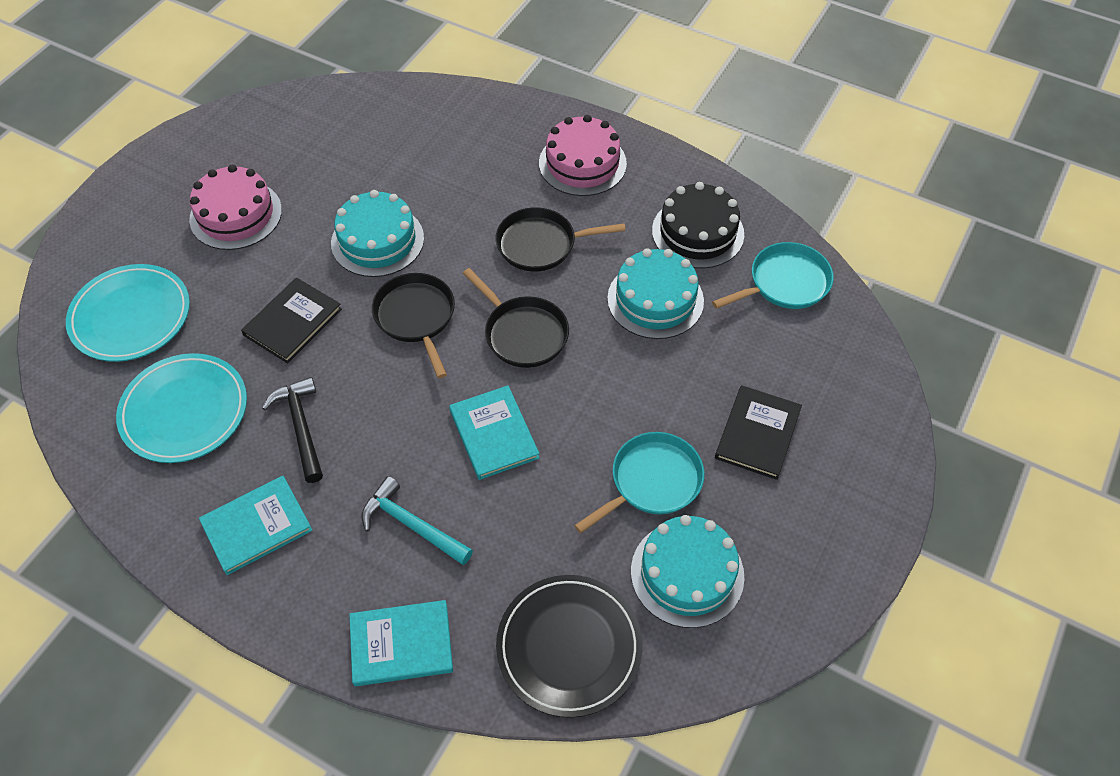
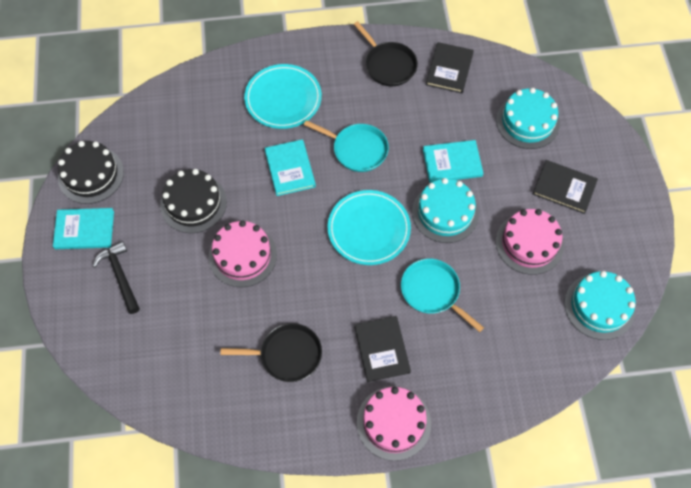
black book: 2 -> 3
black cake: 1 -> 2
black pan: 3 -> 2
black plate: 1 -> 0
pink cake: 2 -> 3
turquoise hammer: 1 -> 0

